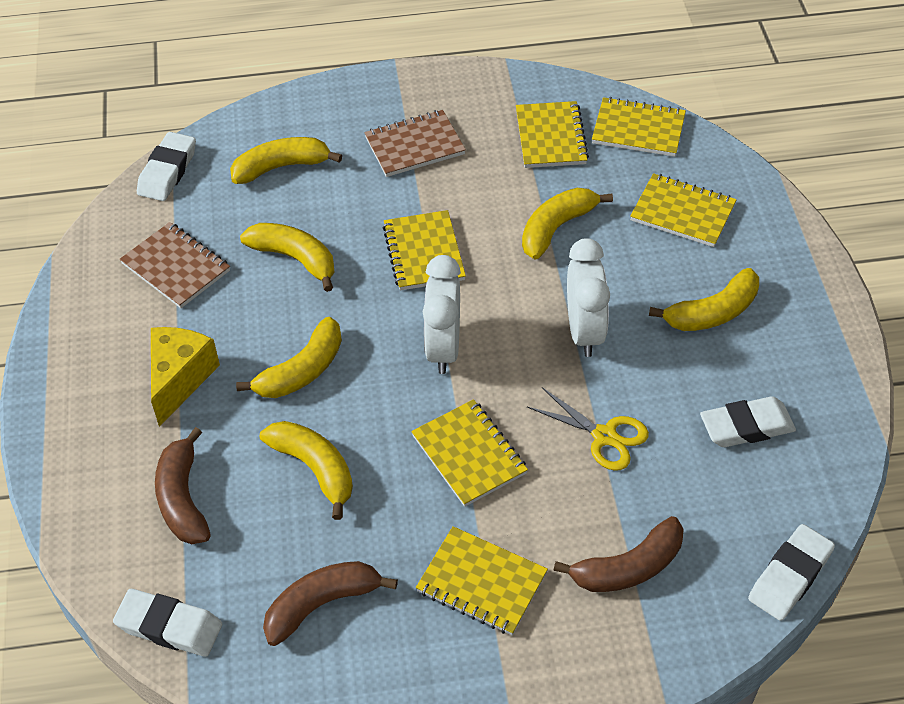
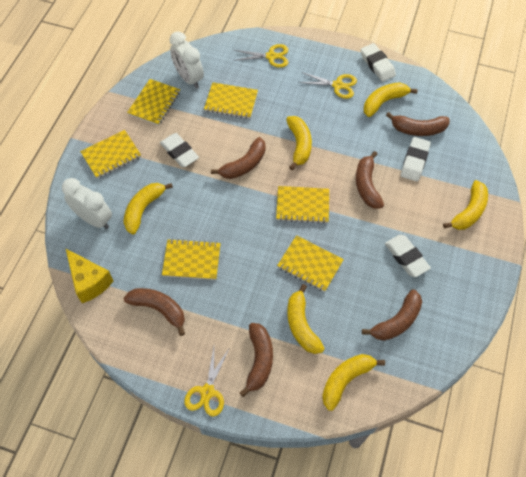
brown banana: 3 -> 6
brown notebook: 2 -> 0
yellow scissors: 1 -> 3

